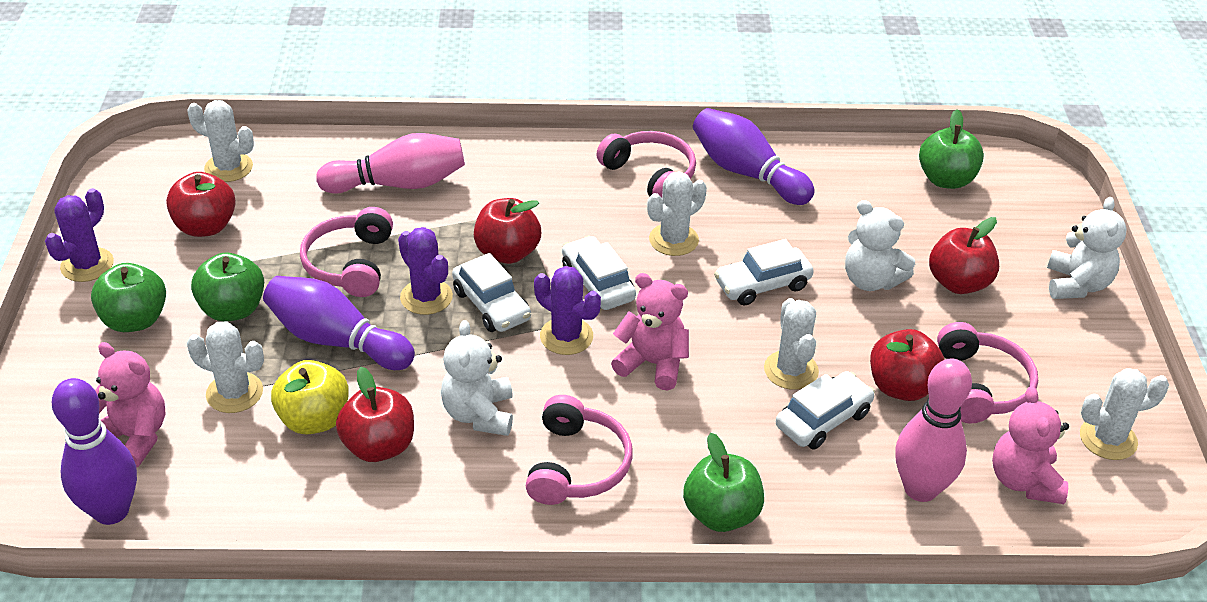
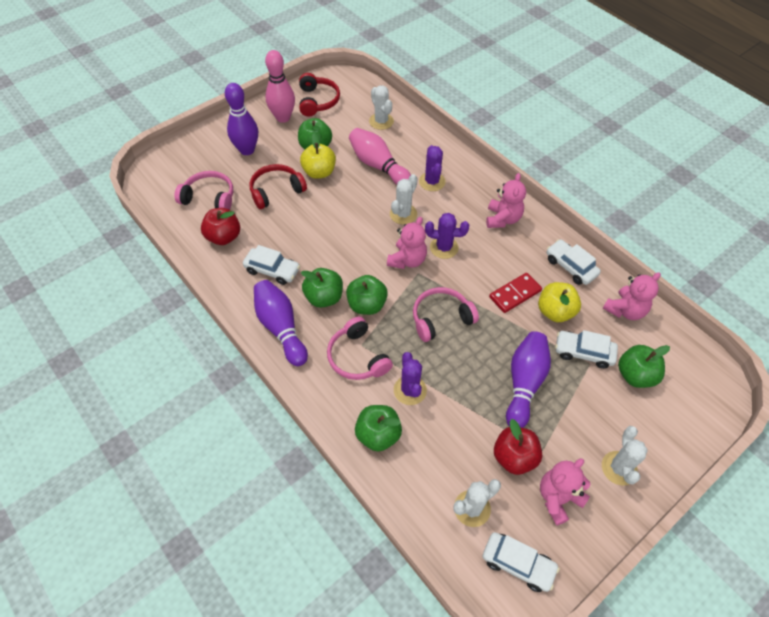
green apple: 4 -> 5
pink headphones: 4 -> 3
pink teddy bear: 3 -> 4
red apple: 5 -> 2
red domino: 0 -> 1
red headphones: 0 -> 2
white cactus: 5 -> 4
white teddy bear: 3 -> 0
yellow apple: 1 -> 2

